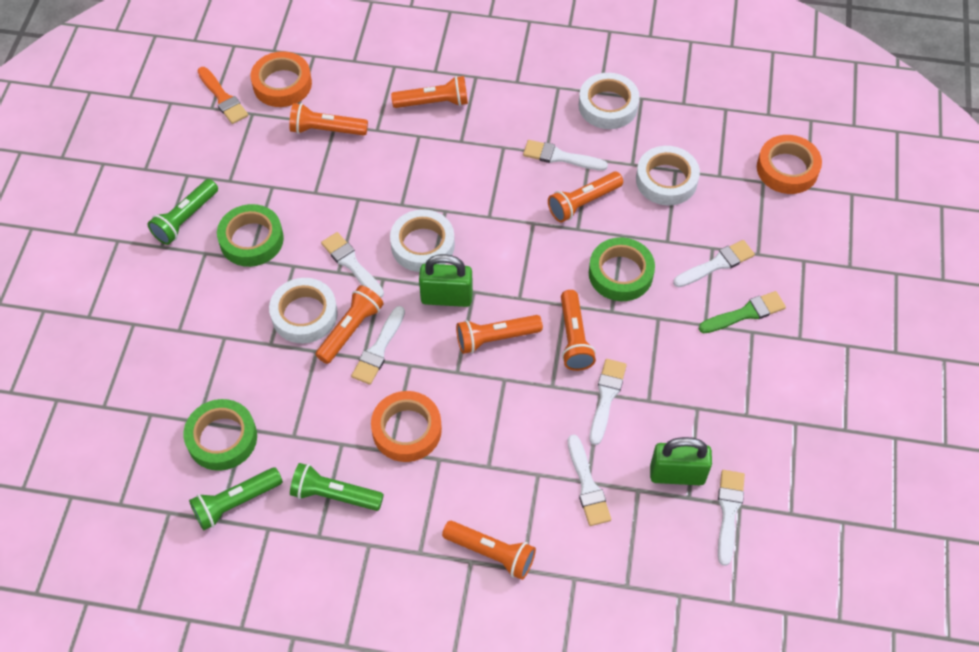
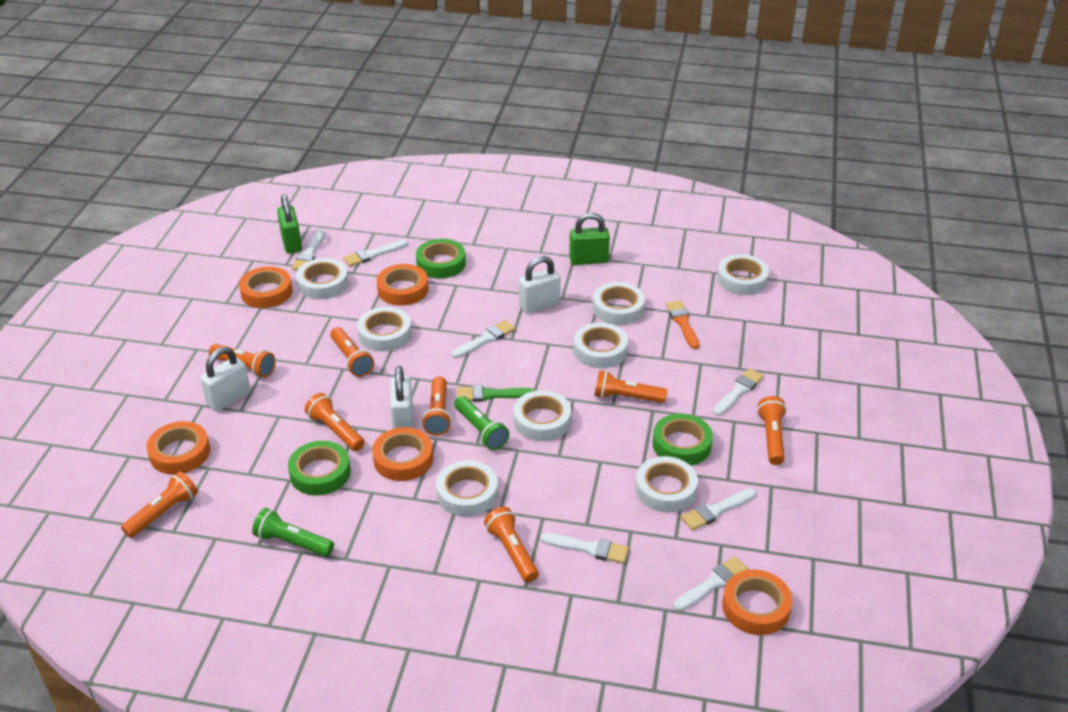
green flashlight: 3 -> 2
orange flashlight: 7 -> 8
orange tape: 3 -> 5
white padlock: 0 -> 3
white tape: 4 -> 8

